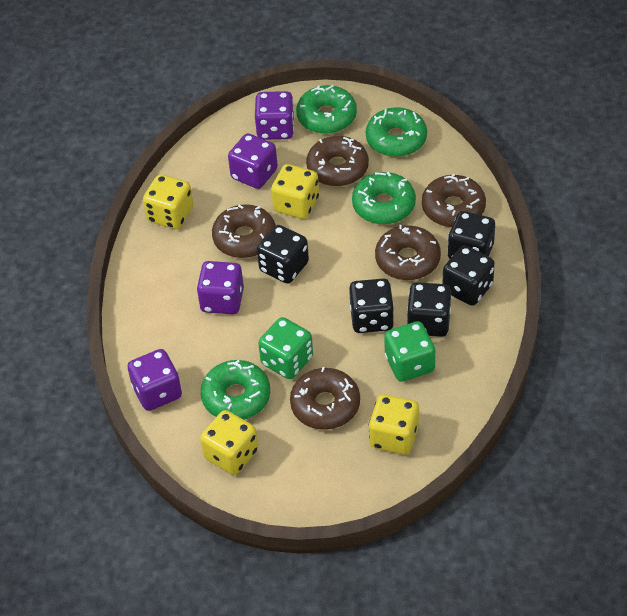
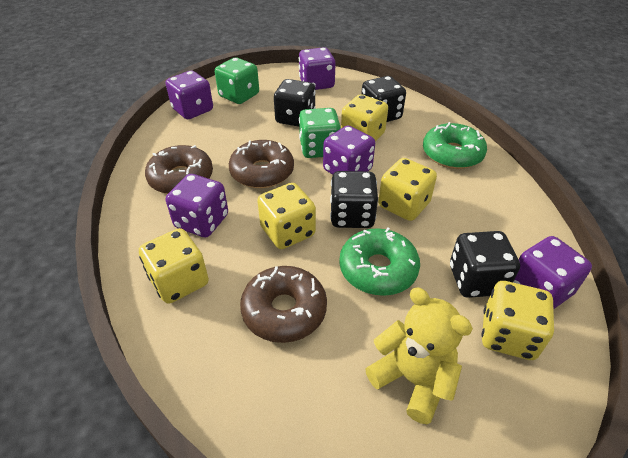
black dice: 5 -> 4
brown donut: 5 -> 3
green donut: 4 -> 2
purple dice: 4 -> 5
yellow dice: 4 -> 5
yellow teddy bear: 0 -> 1

